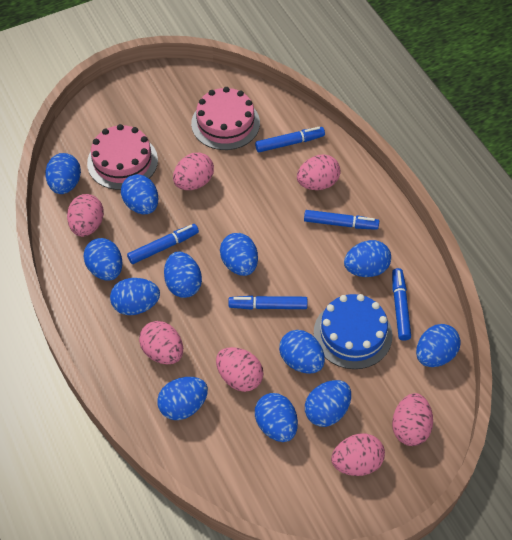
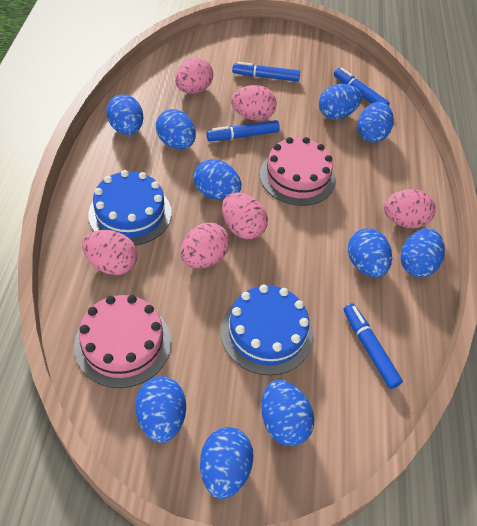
blue cake: 1 -> 2
blue egg: 12 -> 10
blue marker: 5 -> 4
pink egg: 7 -> 6

